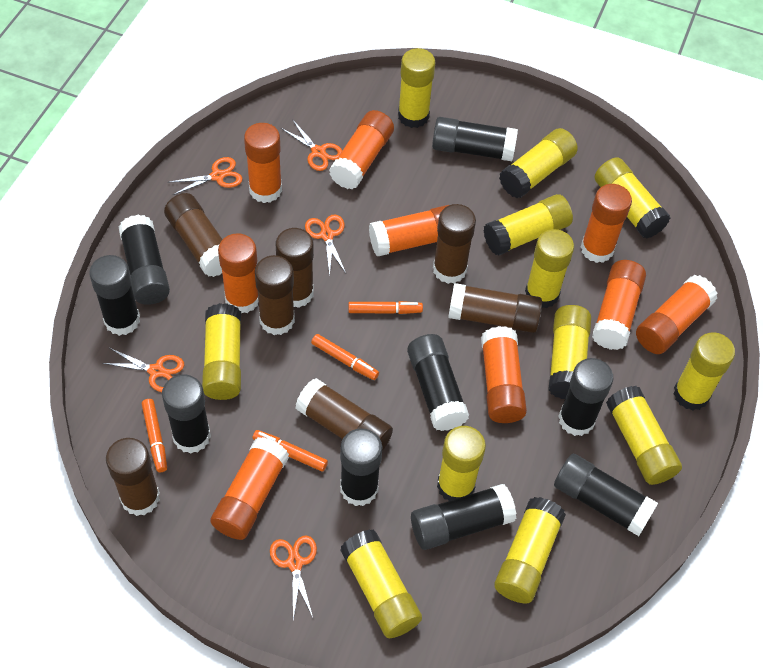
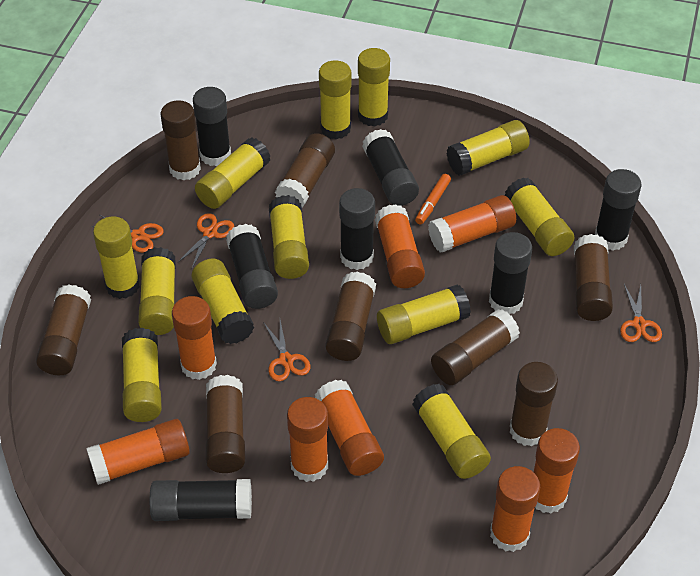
black glue stick: 9 -> 7
brown glue stick: 7 -> 8
orange glue stick: 9 -> 8
orange marker: 4 -> 1
orange scissors: 5 -> 4

